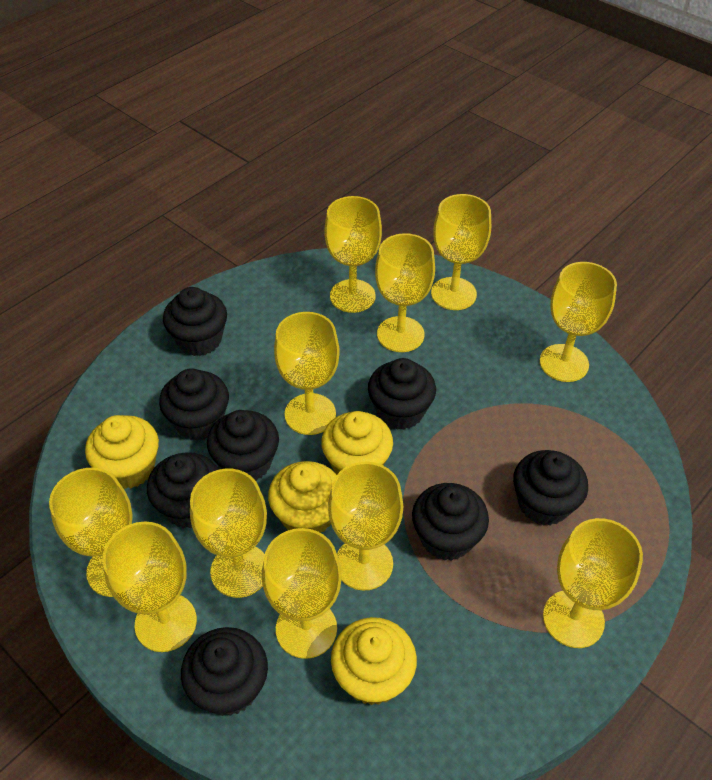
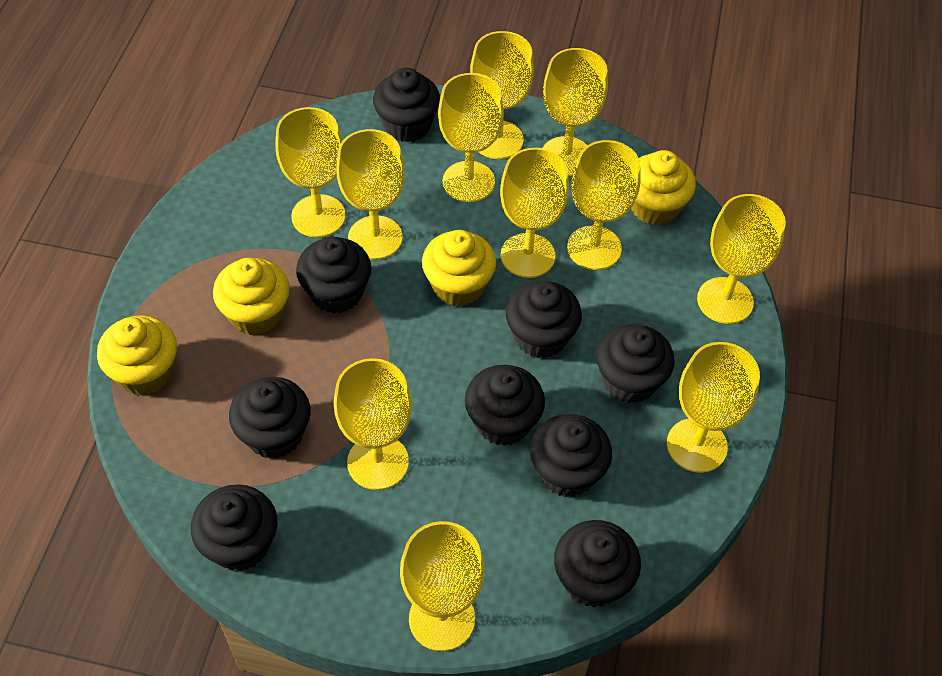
black cupcake: 8 -> 9

